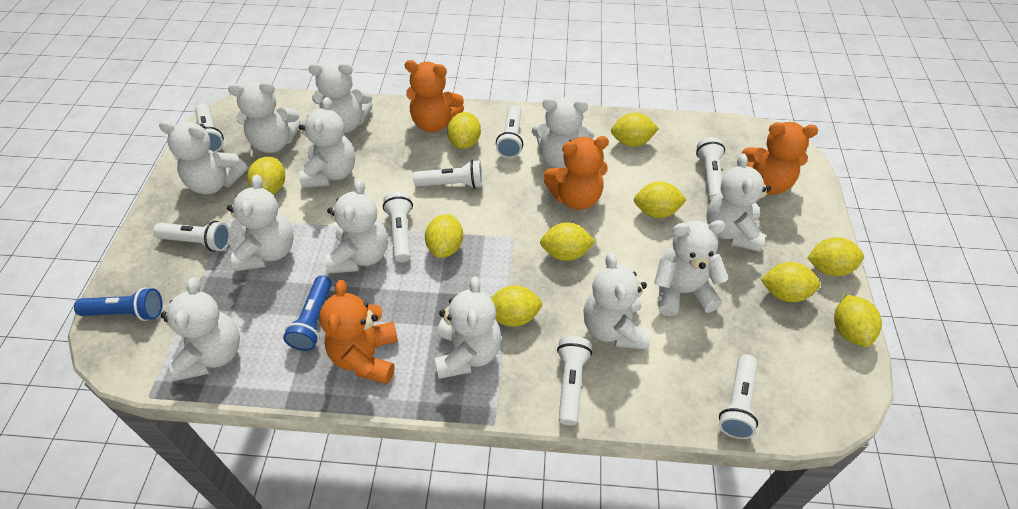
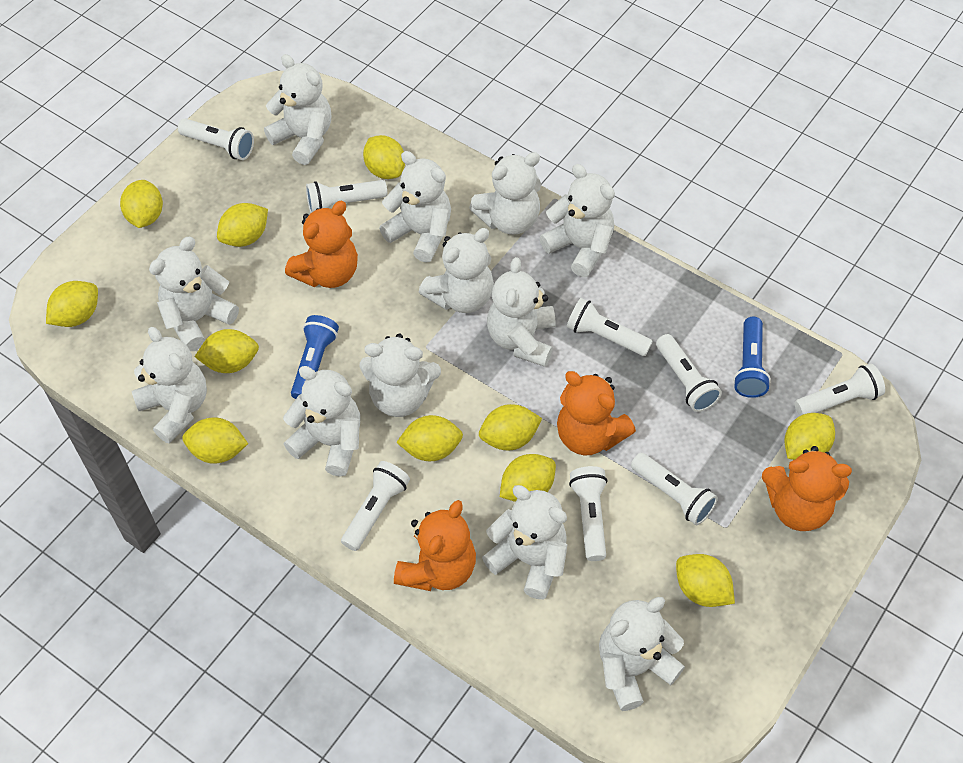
yellow lemon: 10 -> 11

